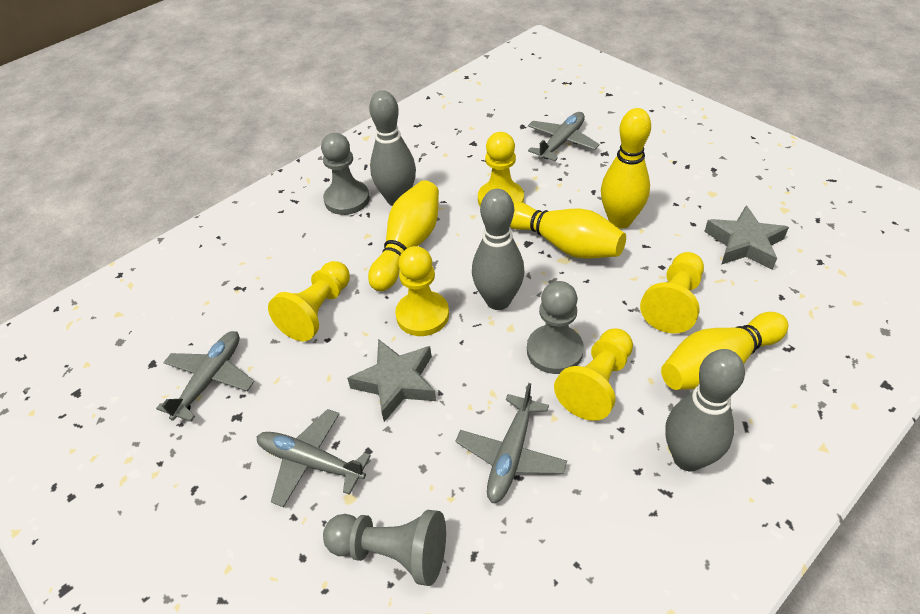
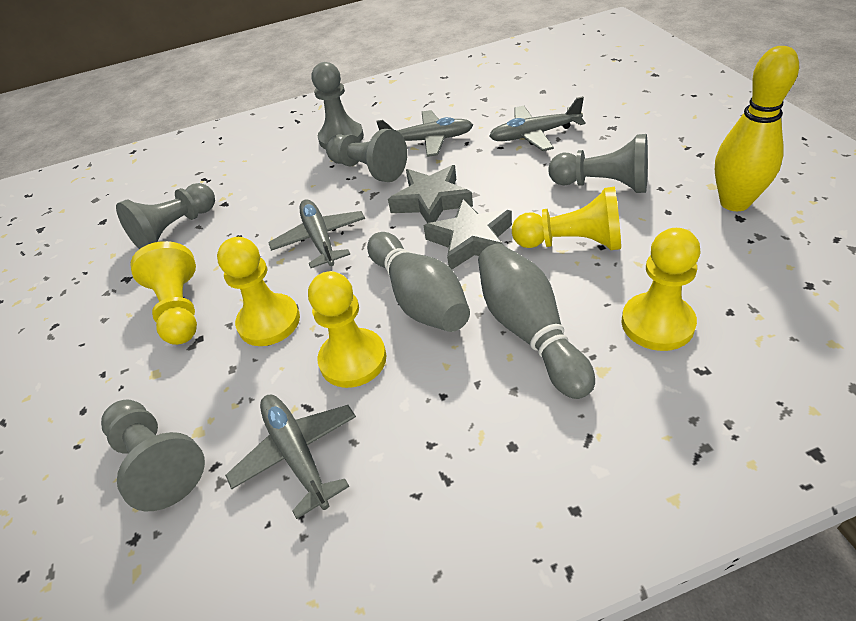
grey bowling pin: 3 -> 2
grey pawn: 3 -> 5
yellow bowling pin: 4 -> 1

